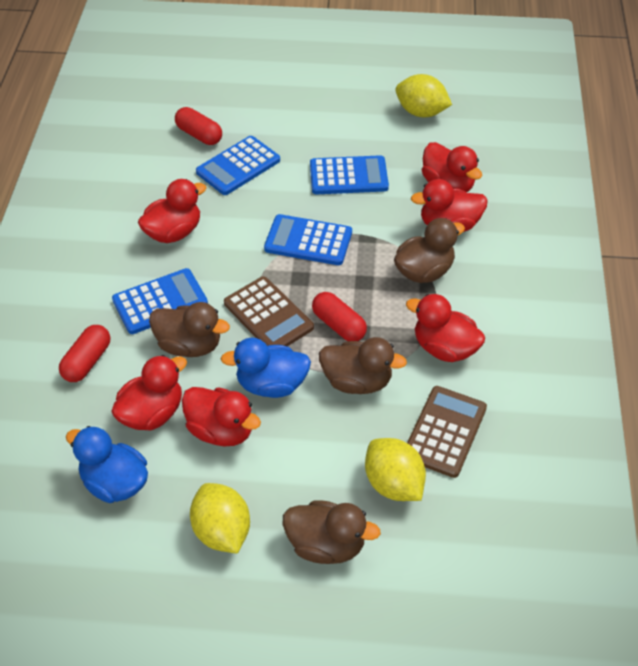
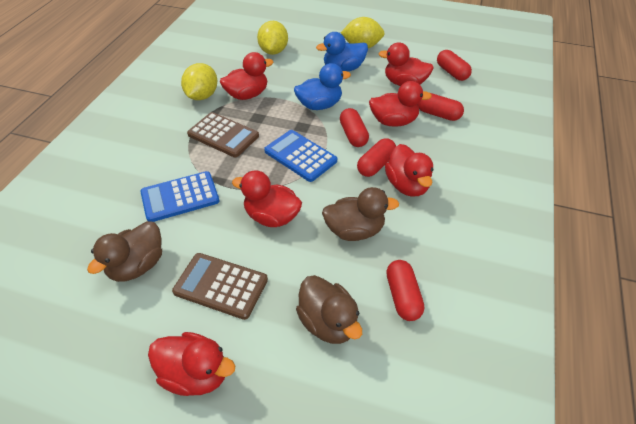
blue calculator: 4 -> 2
brown duck: 4 -> 3
red capsule: 3 -> 5

